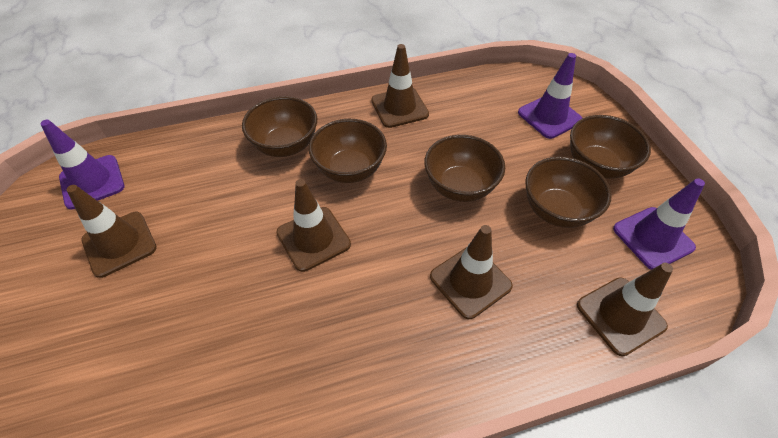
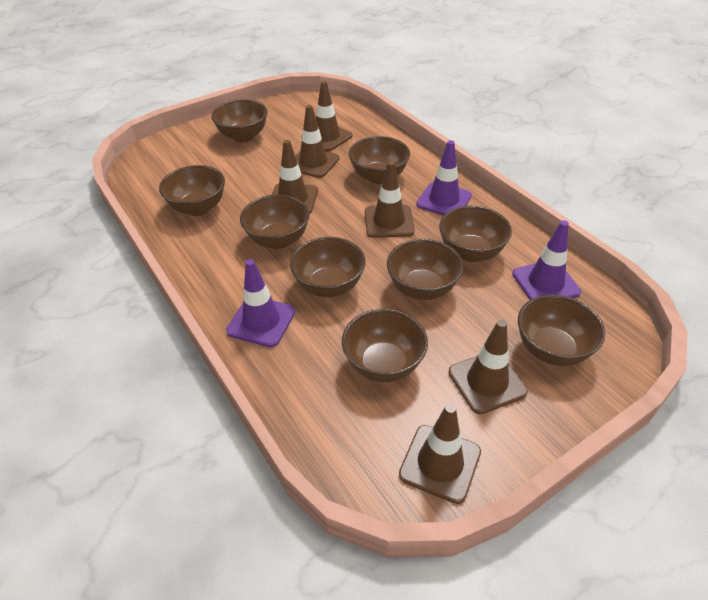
brown bowl: 5 -> 9
brown traffic cone: 5 -> 6

